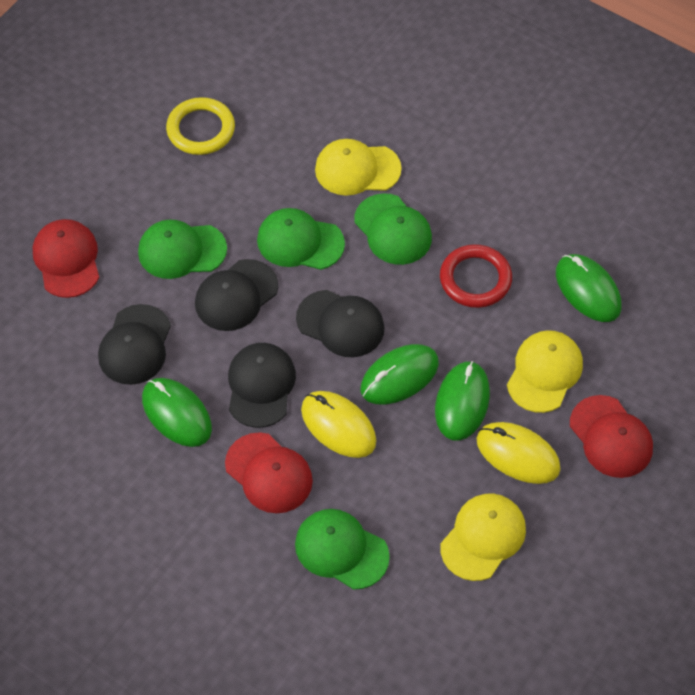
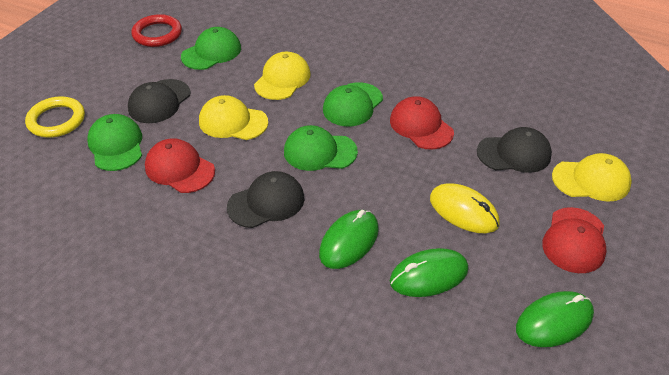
black cap: 4 -> 3
green mouse: 4 -> 3
yellow mouse: 2 -> 1

